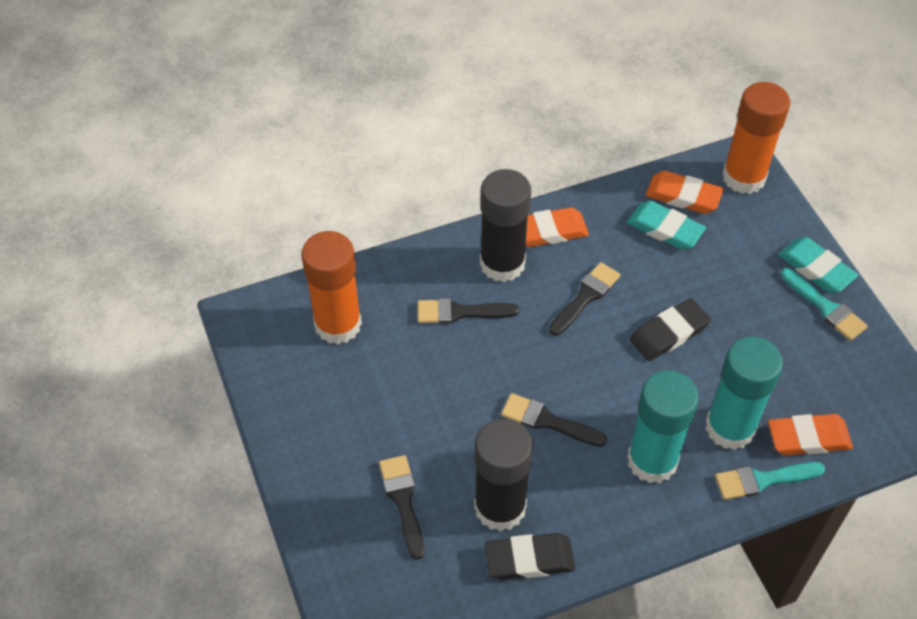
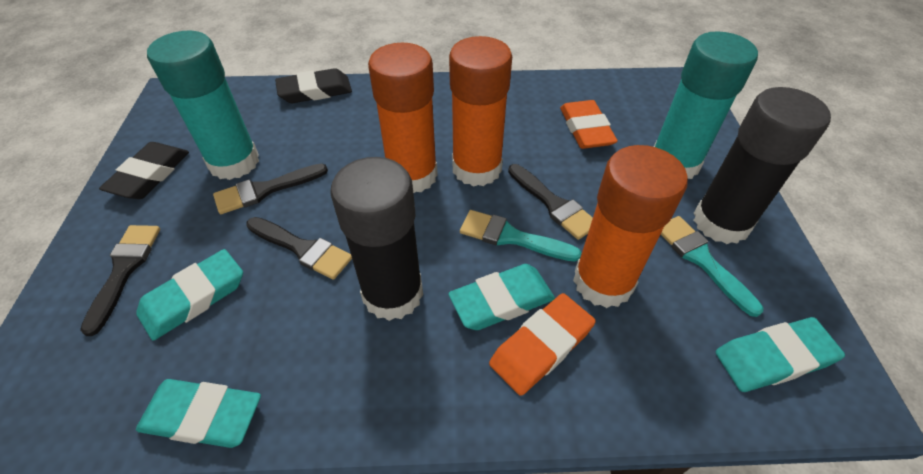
orange eraser: 3 -> 2
orange glue stick: 2 -> 3
turquoise eraser: 2 -> 4

